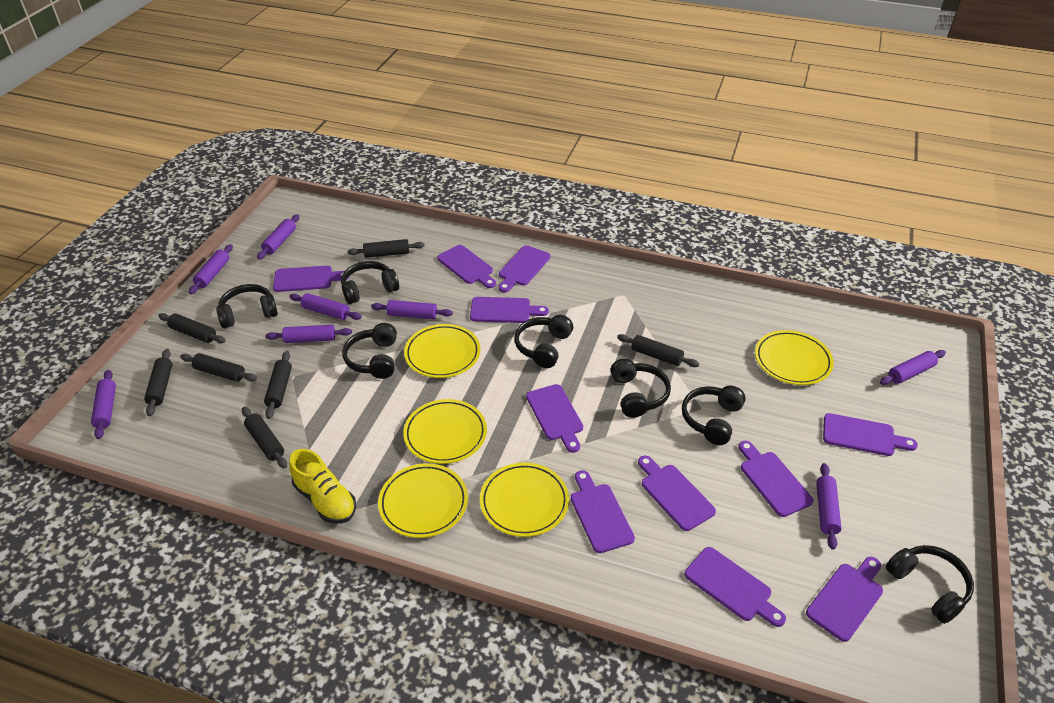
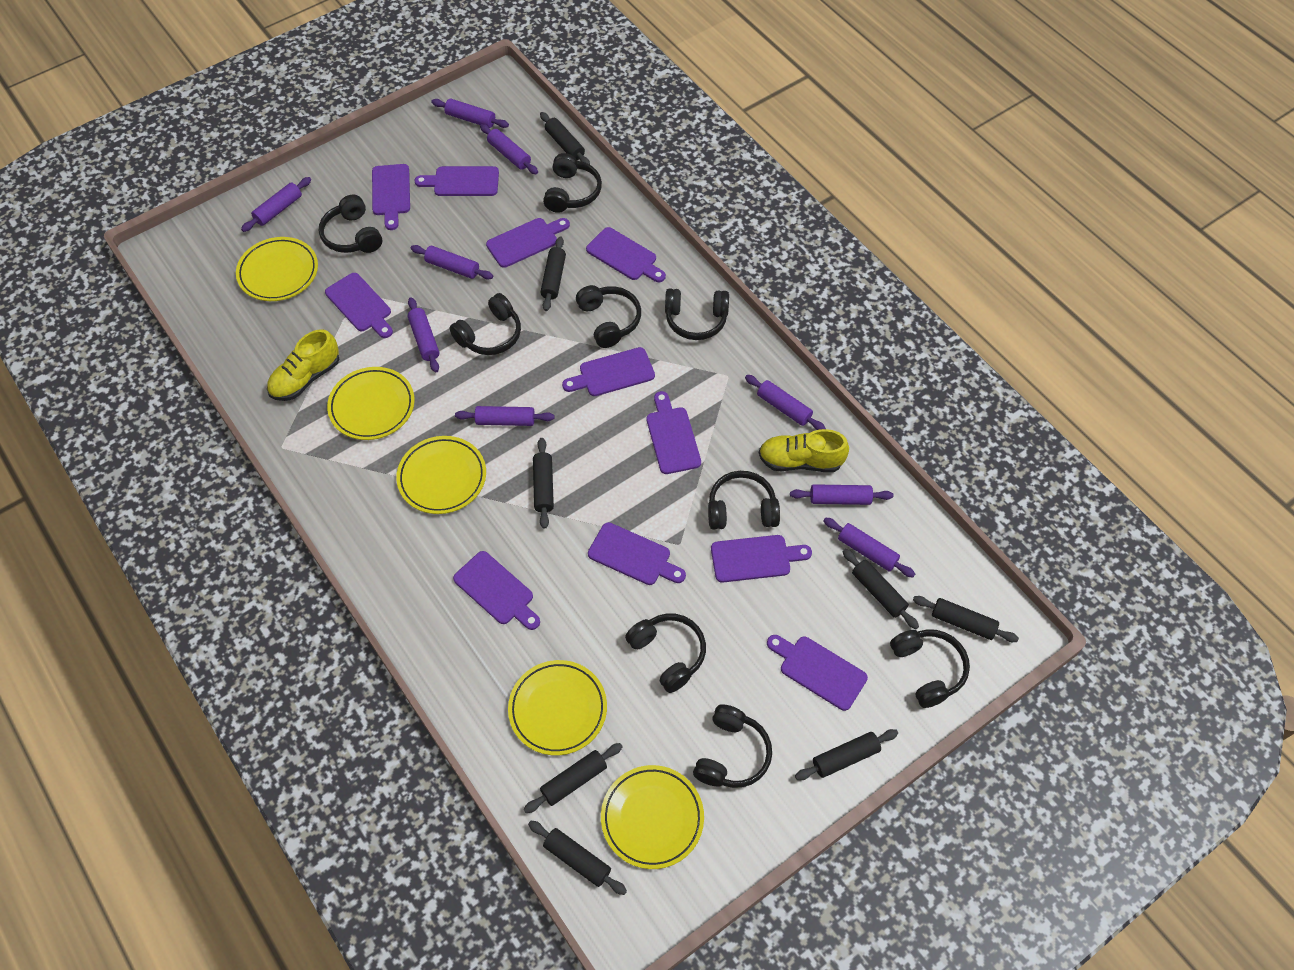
black headphones: 7 -> 9
black rolling pin: 7 -> 8
purple rolling pin: 8 -> 9
yellow shoe: 1 -> 2

